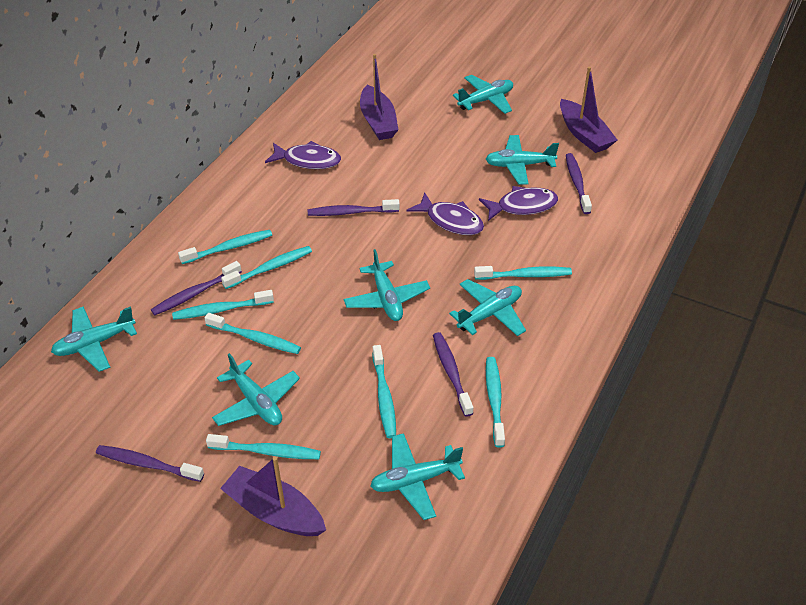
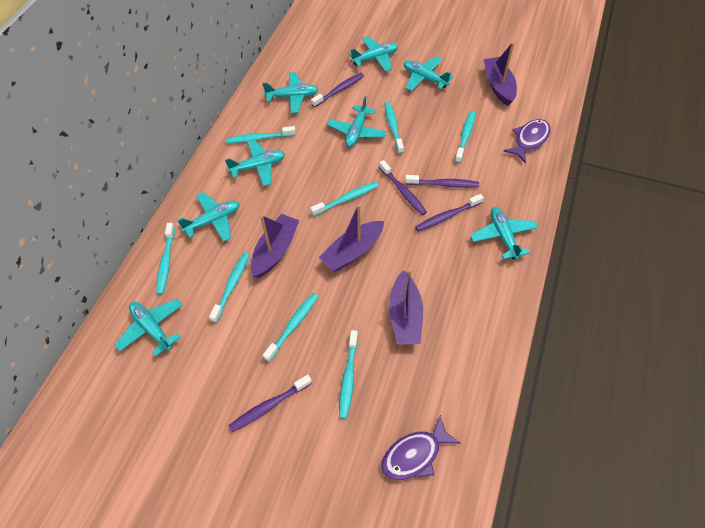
purple boat: 3 -> 4
purple fish: 3 -> 2
turquoise plane: 7 -> 8

